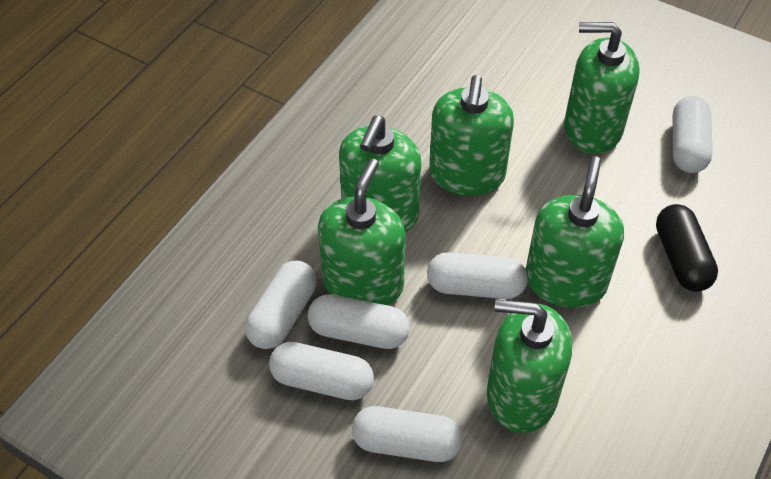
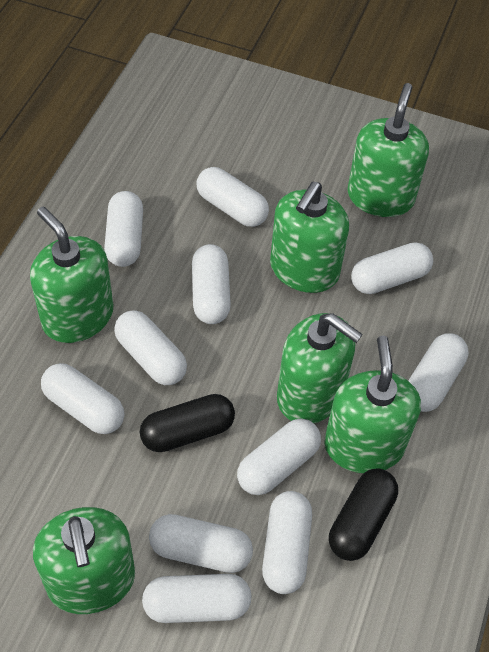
black capsule: 1 -> 2
white capsule: 6 -> 11

